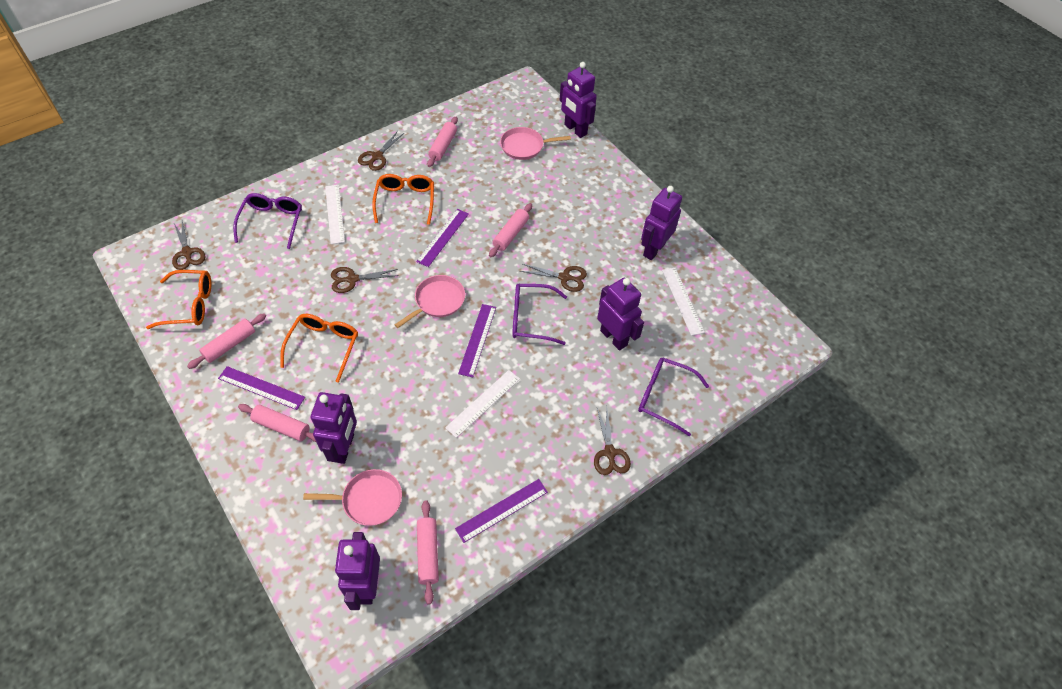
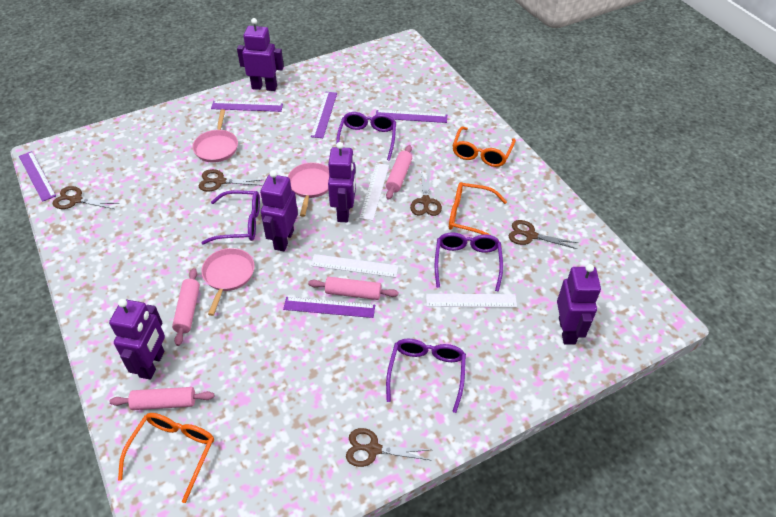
pink rolling pin: 5 -> 4
purple glasses: 3 -> 4
purple ruler: 4 -> 5

